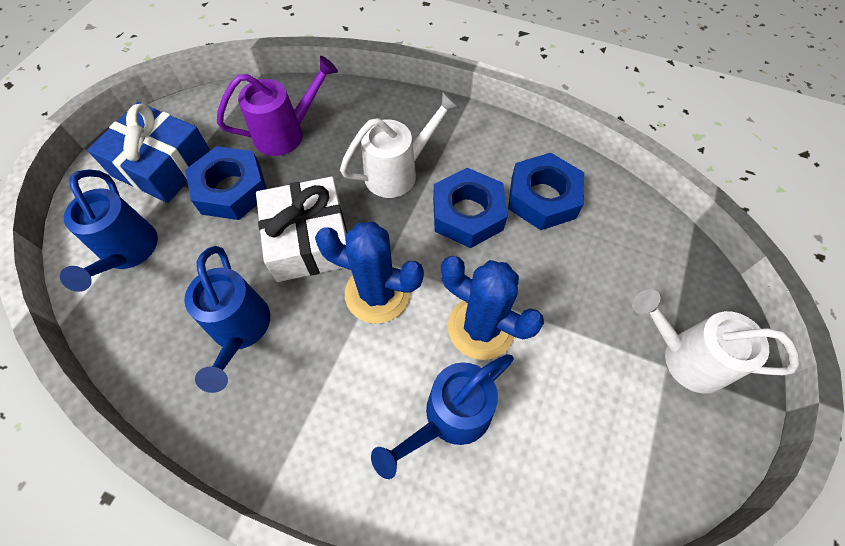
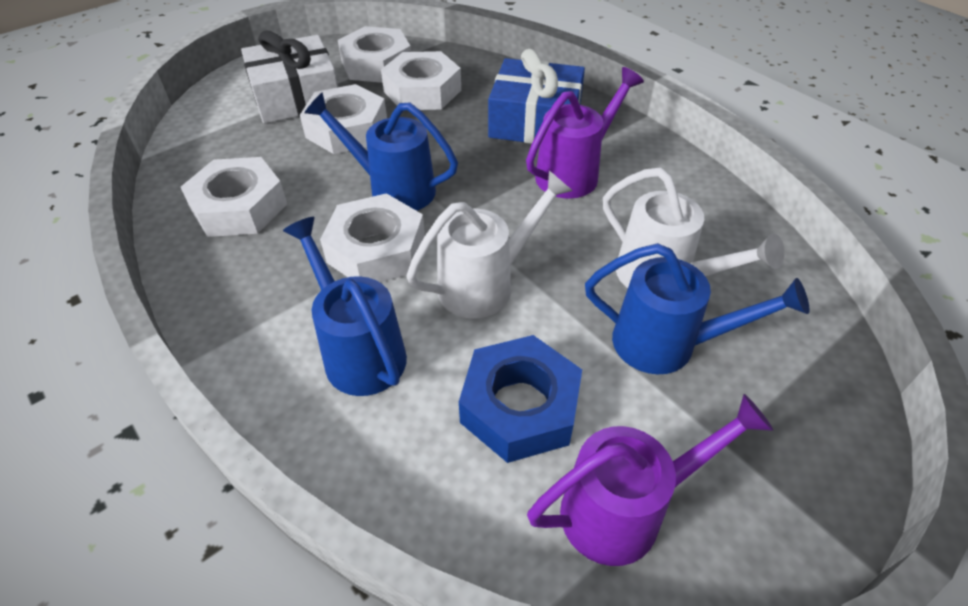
blue cactus: 2 -> 0
blue nut: 3 -> 1
purple watering can: 1 -> 2
white nut: 0 -> 5

